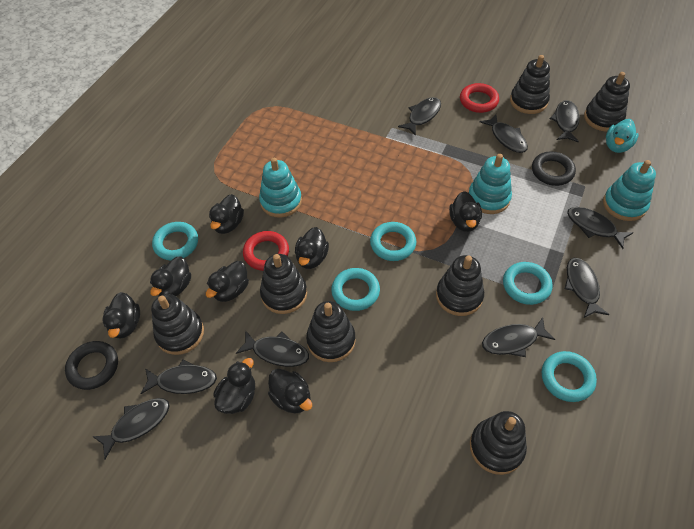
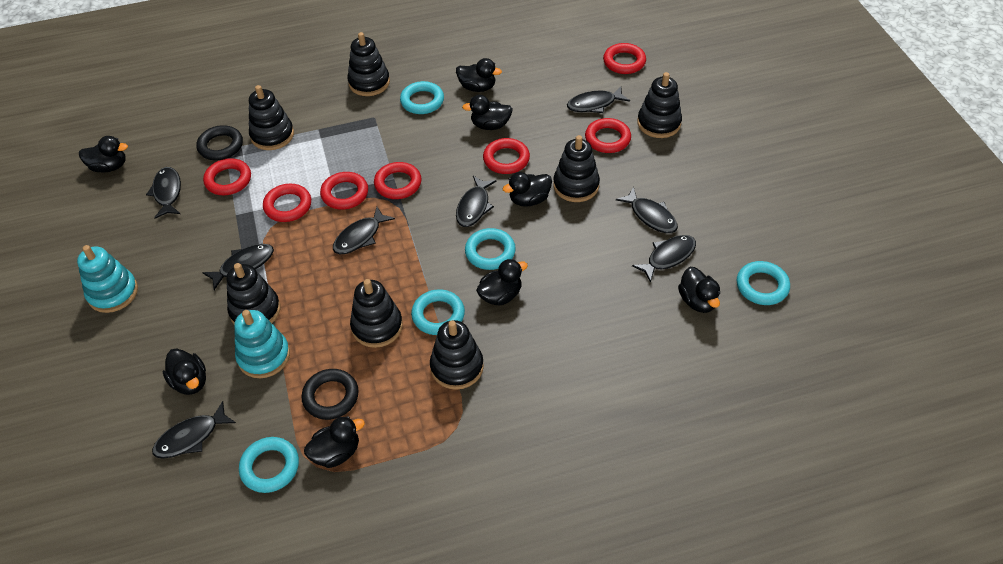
black fish: 9 -> 8
red ring: 2 -> 7
turquoise duck: 1 -> 0
turquoise stacking toy: 3 -> 2

